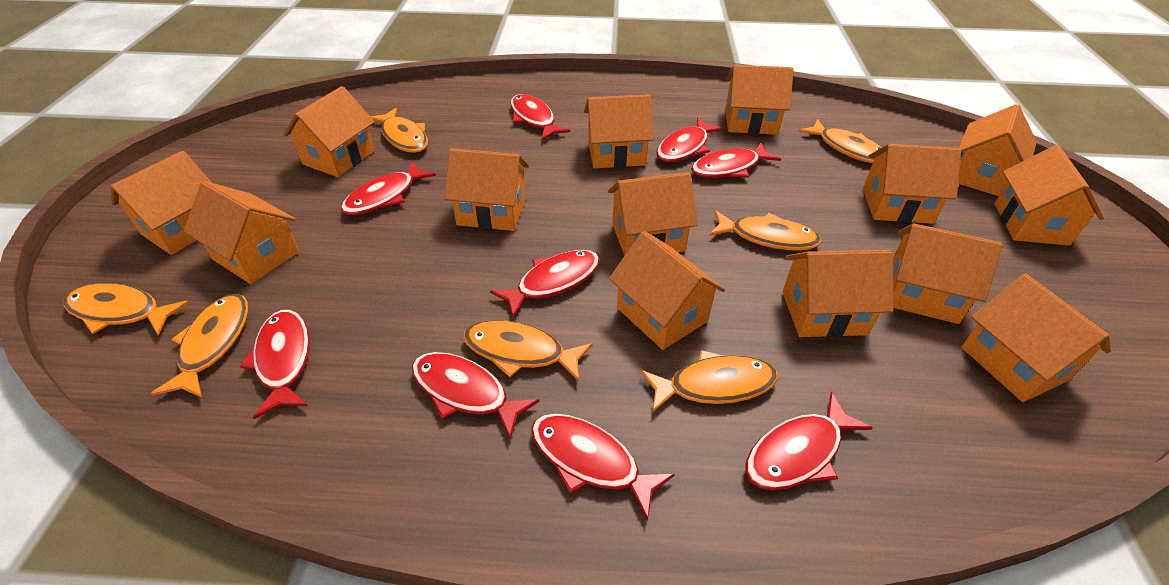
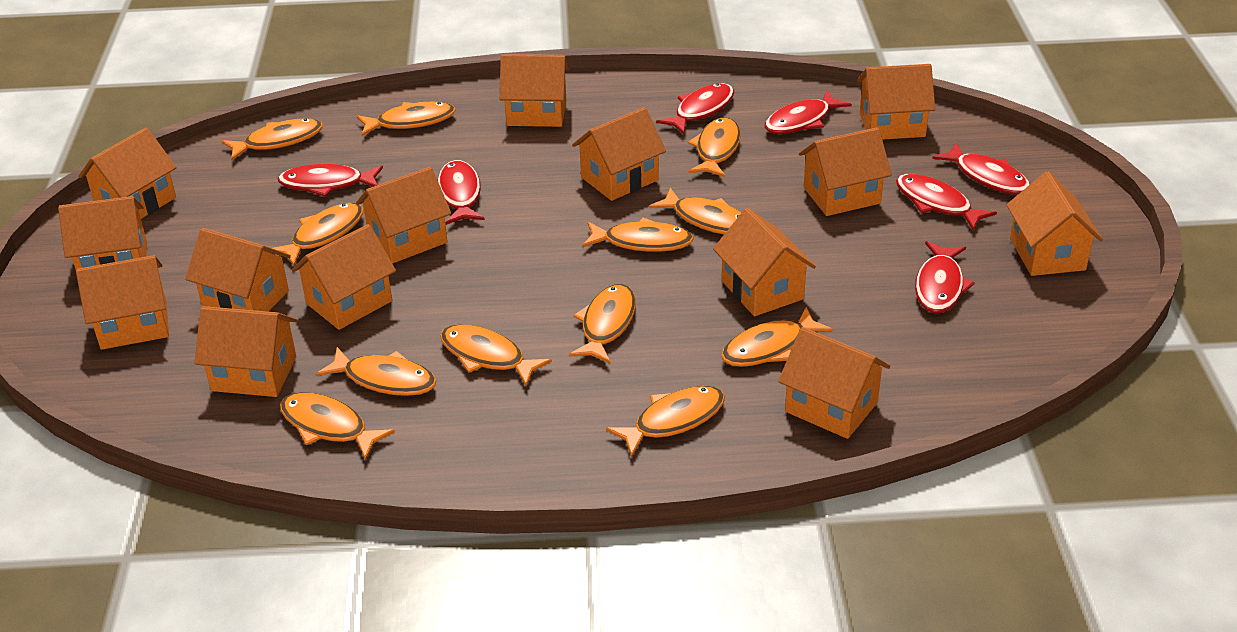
orange fish: 7 -> 12
red fish: 9 -> 7

